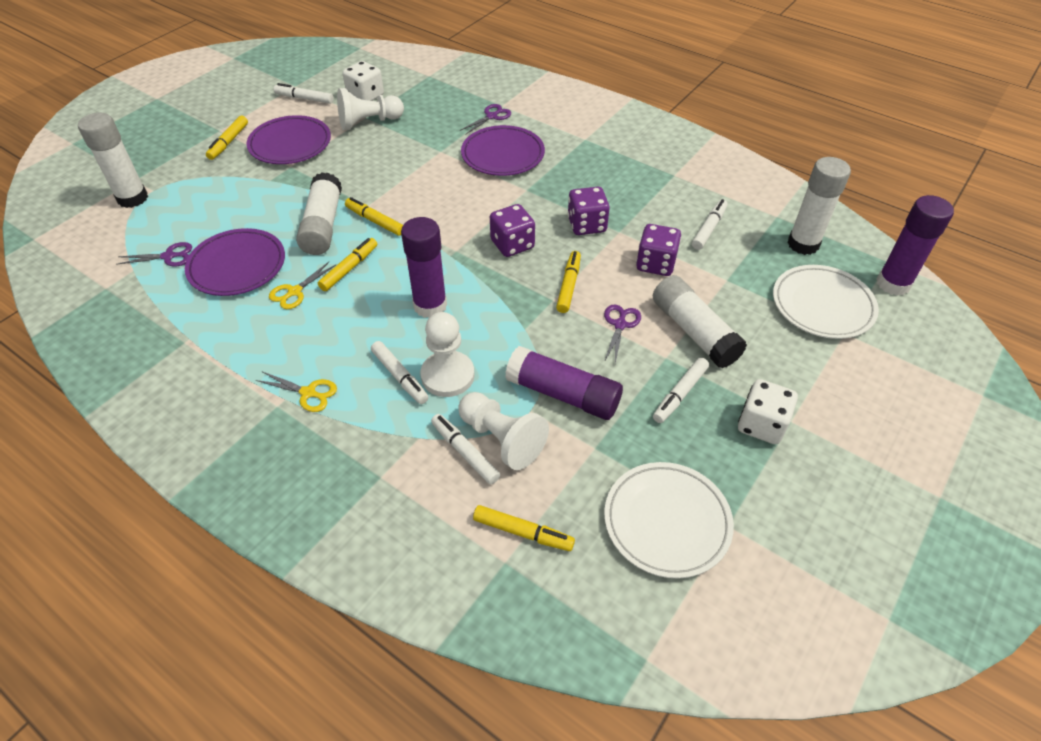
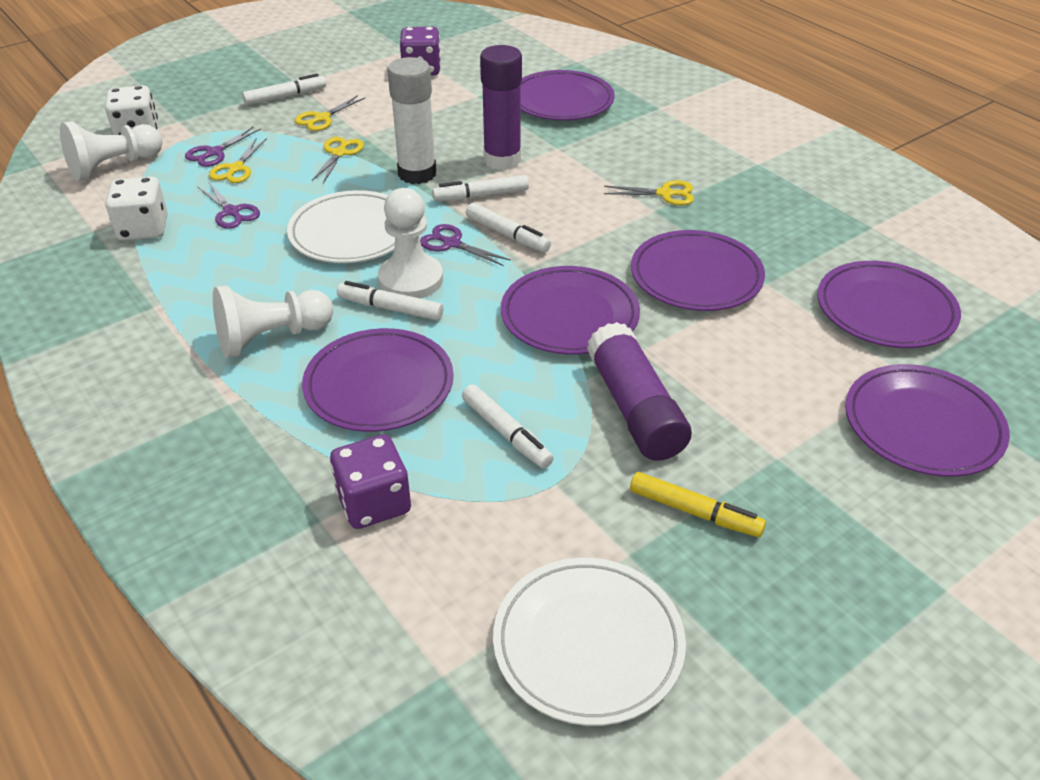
purple dice: 3 -> 2
purple glue stick: 3 -> 2
purple plate: 3 -> 6
white glue stick: 4 -> 1
yellow marker: 5 -> 1
yellow scissors: 2 -> 4

